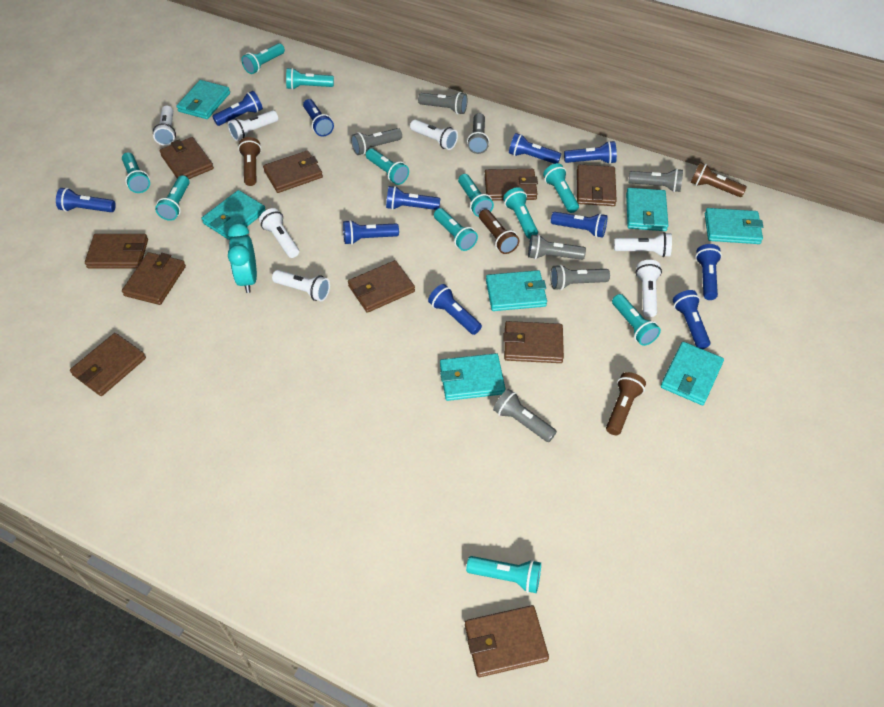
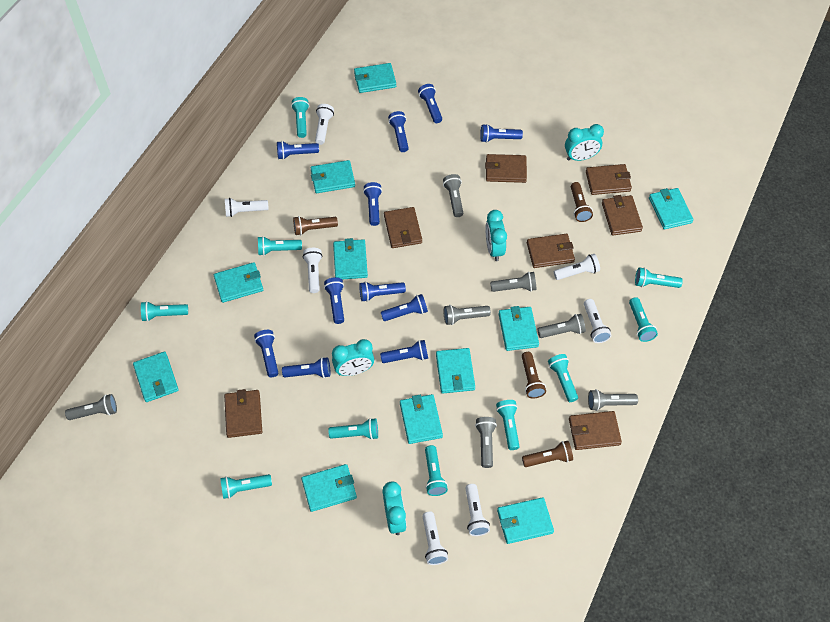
brown wallet: 10 -> 7
turquoise clock: 1 -> 4
turquoise flashlight: 11 -> 10
turquoise wallet: 7 -> 11

